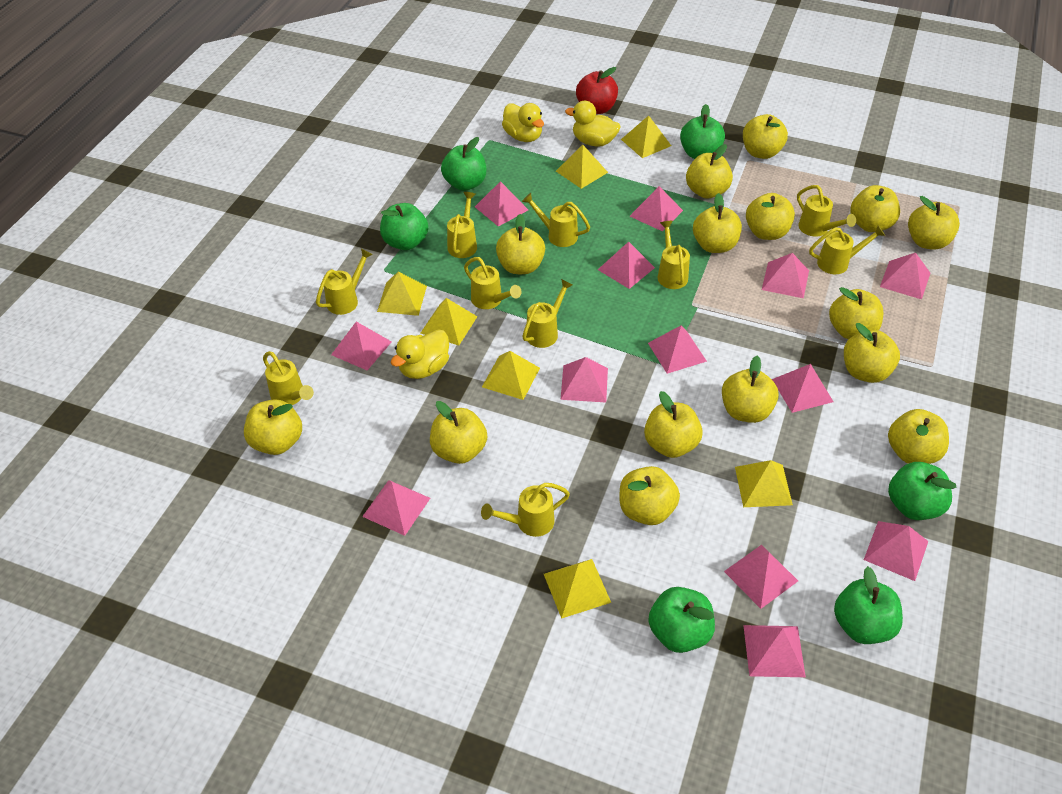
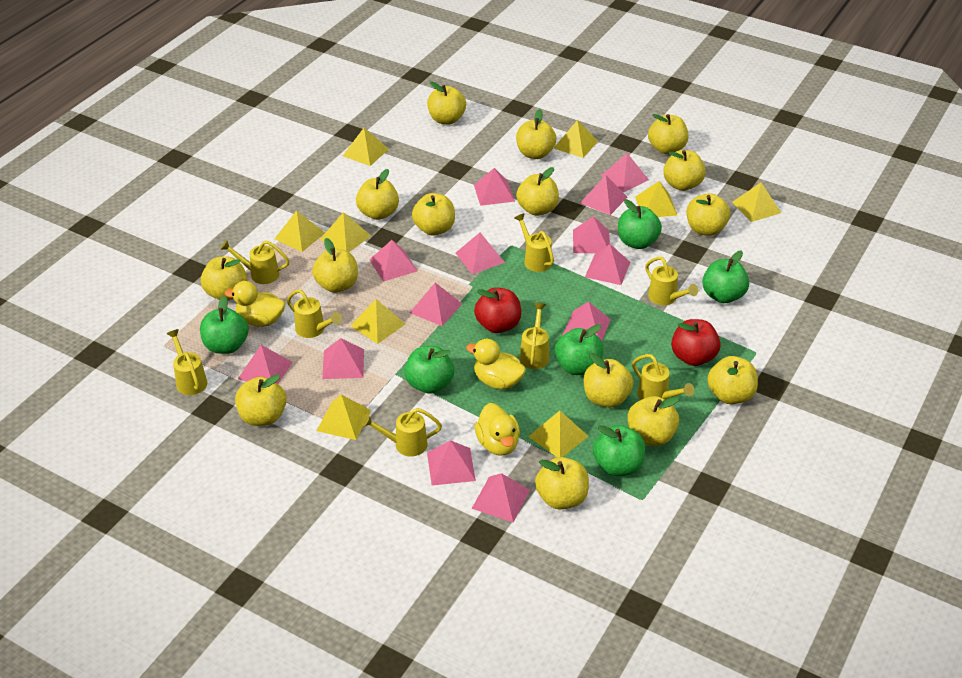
red apple: 1 -> 2
yellow pyramid: 7 -> 9
yellow watering can: 10 -> 8

